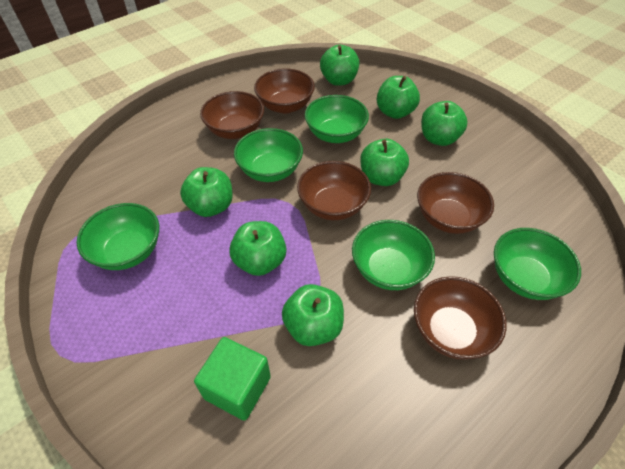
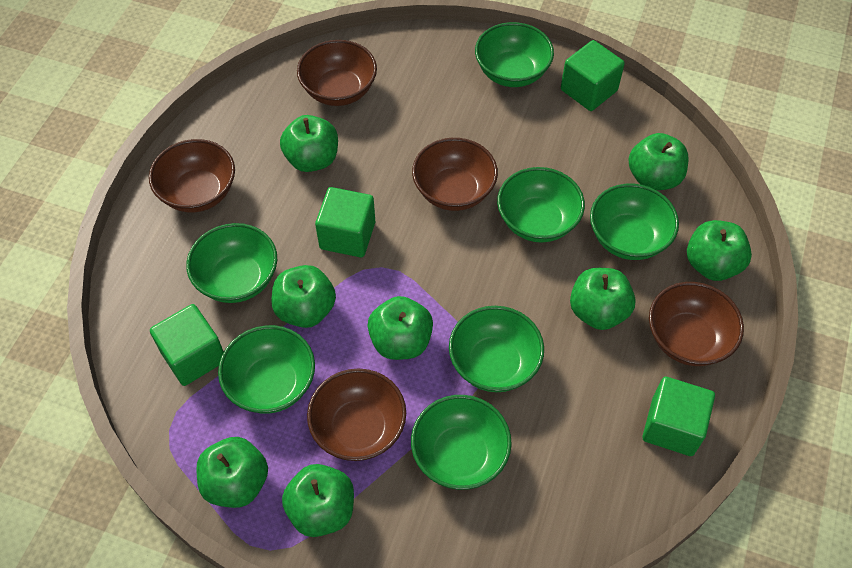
green apple: 7 -> 8
green bowl: 5 -> 7
green cube: 1 -> 4

